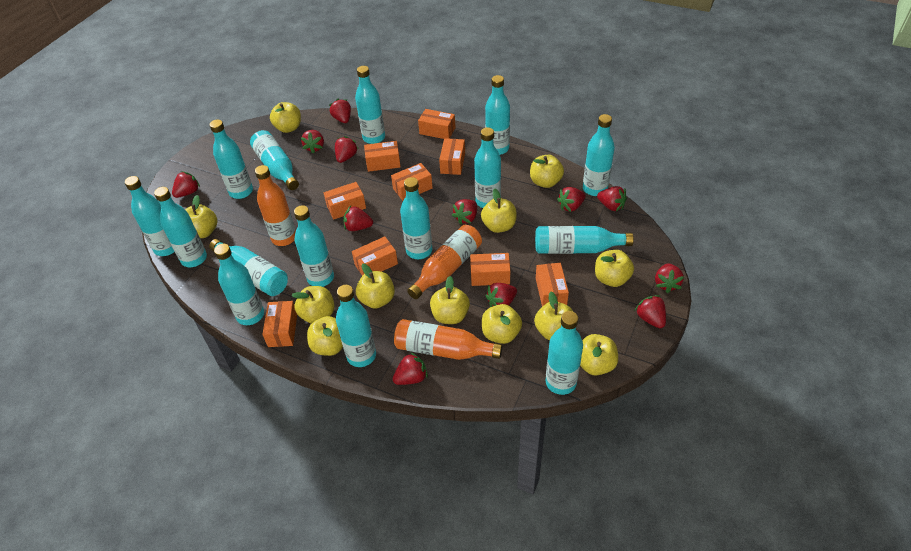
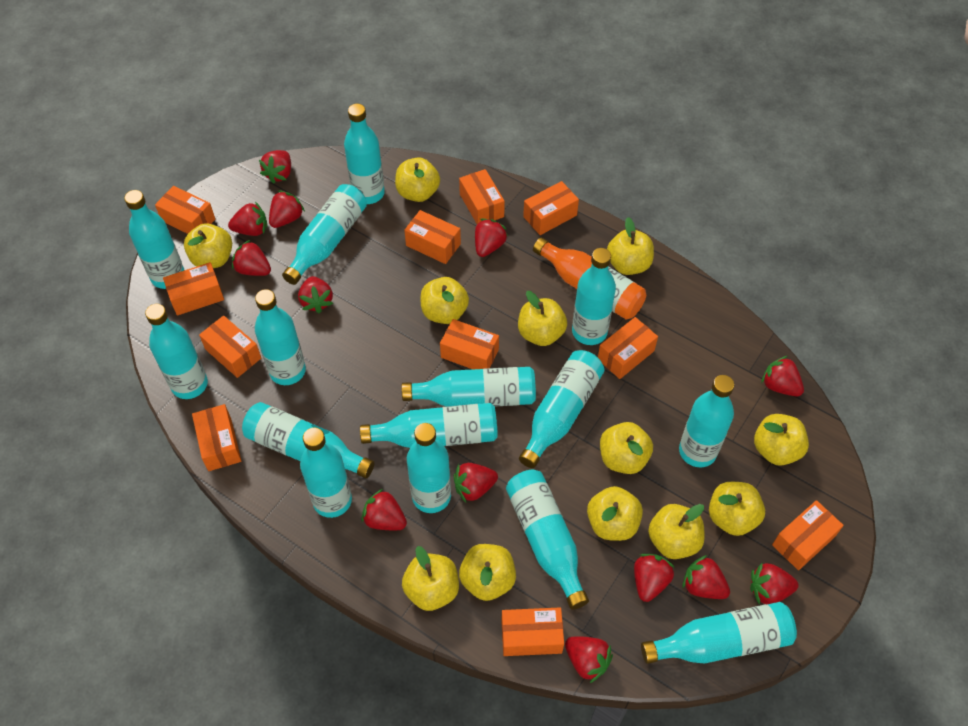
orange bottle: 3 -> 1
orange box: 9 -> 11
red strawberry: 12 -> 13

